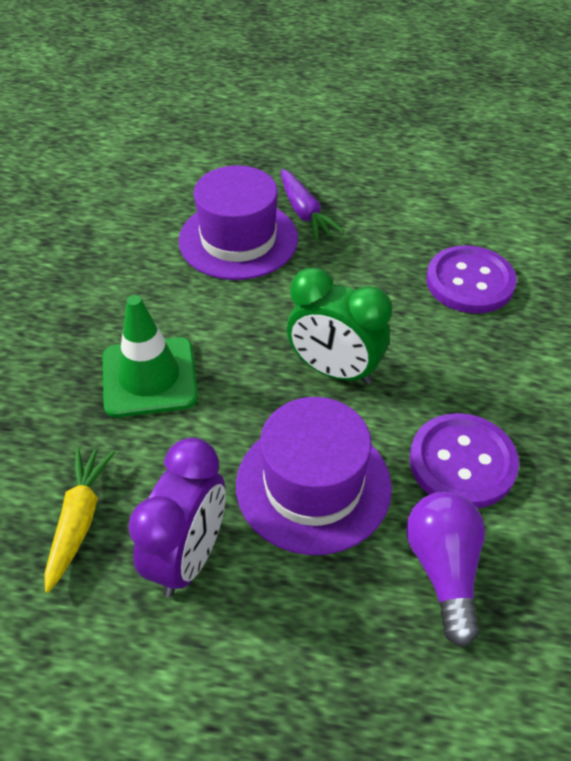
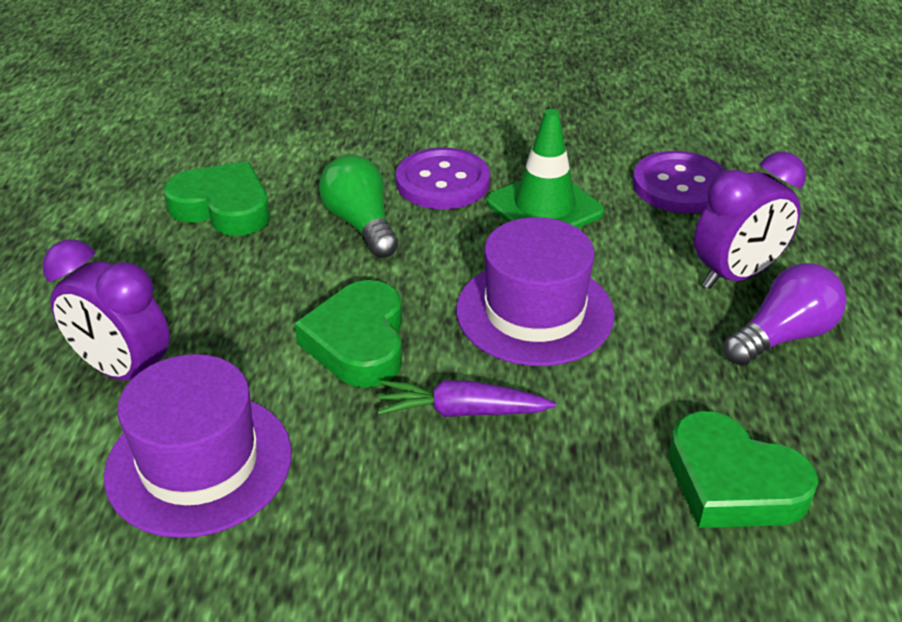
green clock: 1 -> 0
green heart: 0 -> 3
green light bulb: 0 -> 1
purple clock: 1 -> 2
yellow carrot: 1 -> 0

